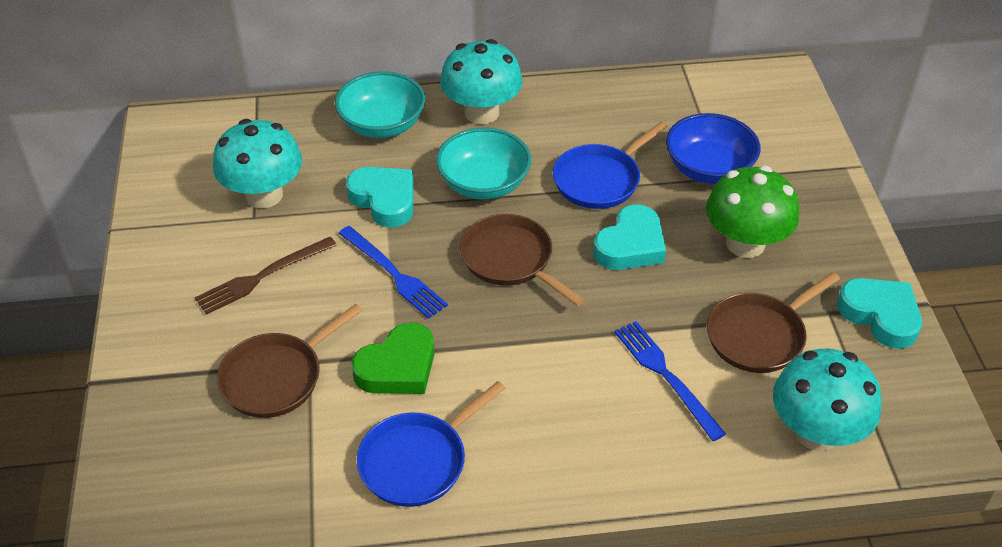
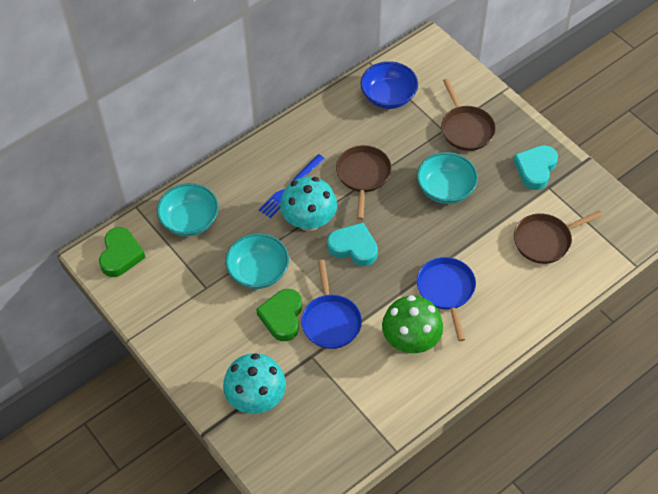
blue fork: 2 -> 1
brown fork: 1 -> 0
green heart: 1 -> 2
turquoise bowl: 2 -> 3
turquoise heart: 3 -> 2
turquoise mushroom: 3 -> 2

